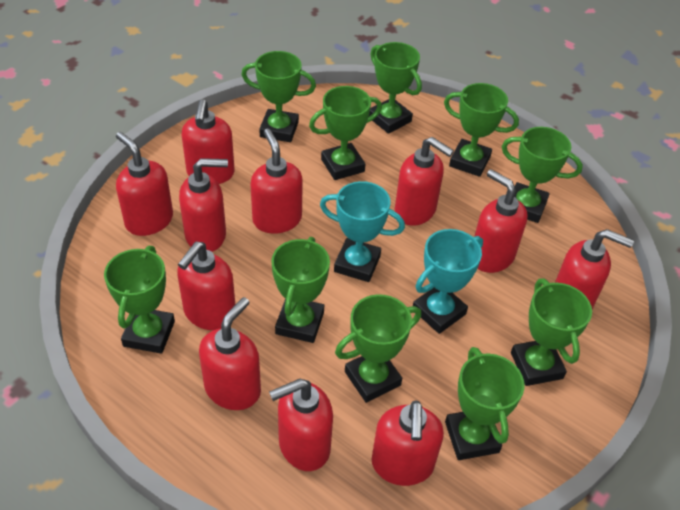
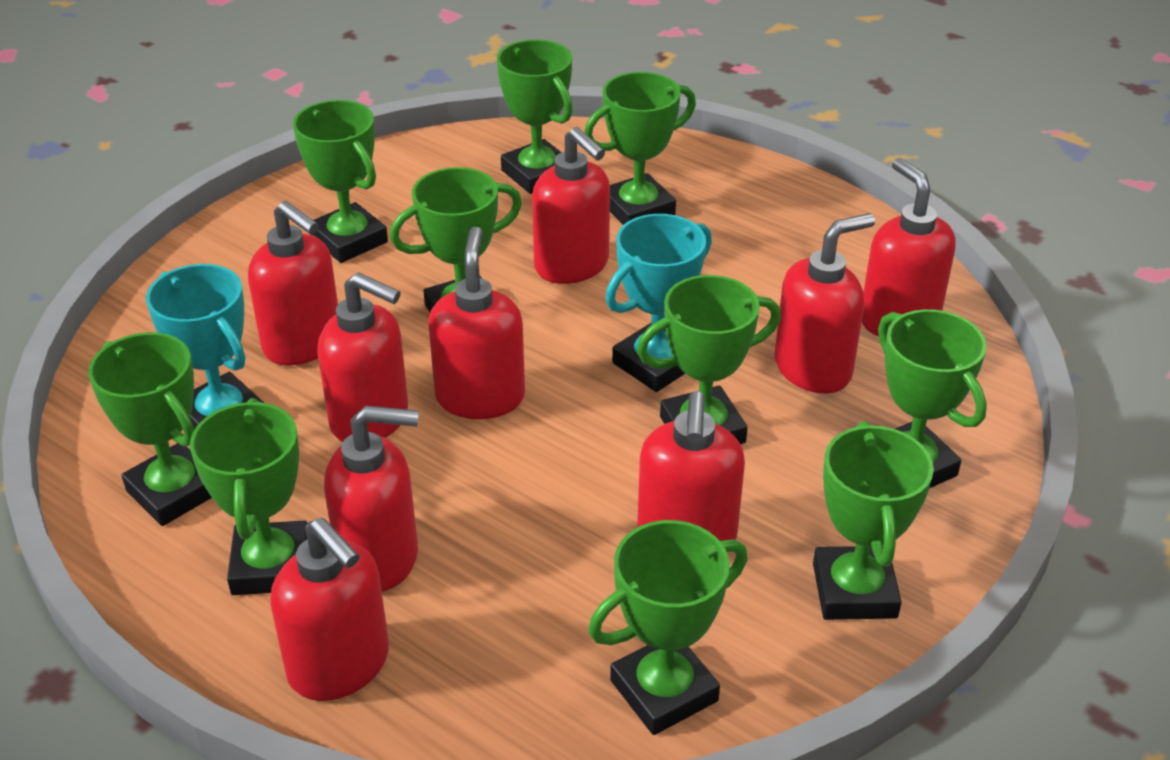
red soap dispenser: 11 -> 9

